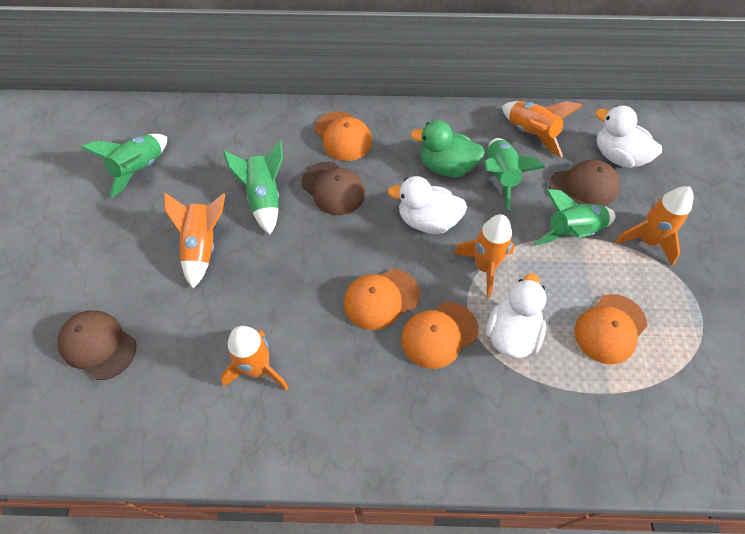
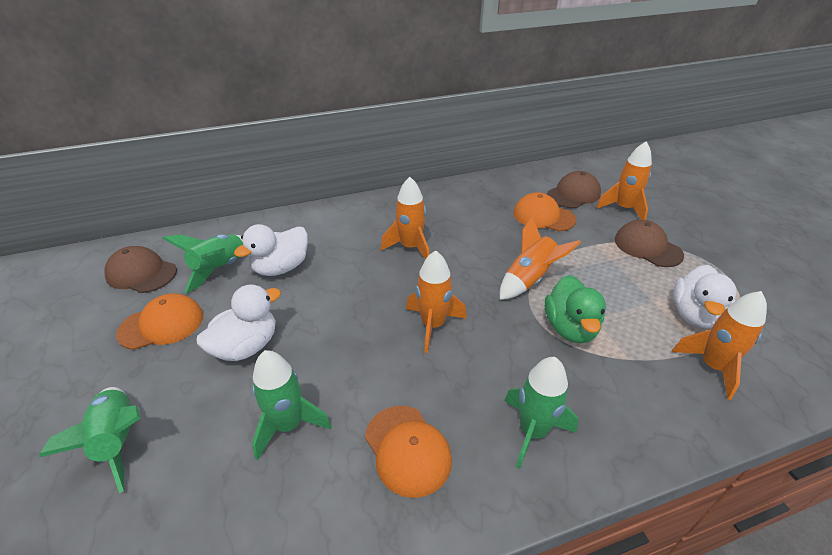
orange cap: 4 -> 3

